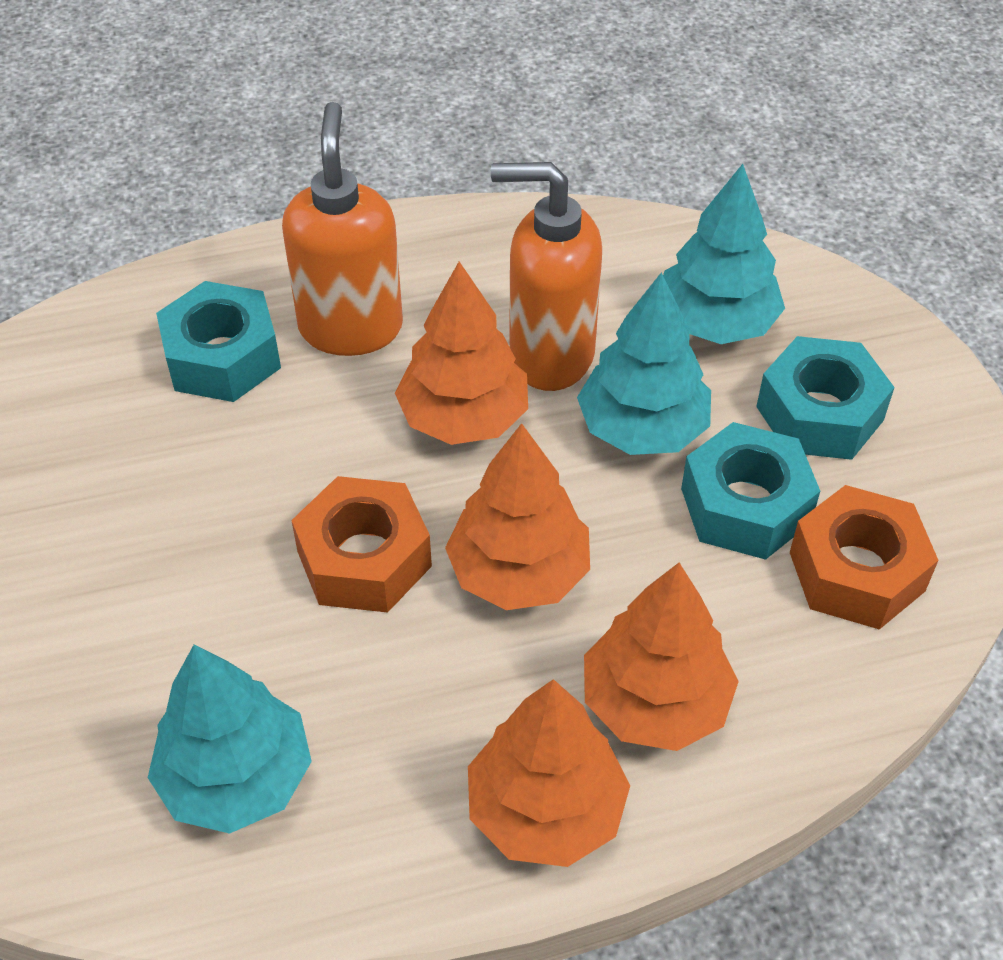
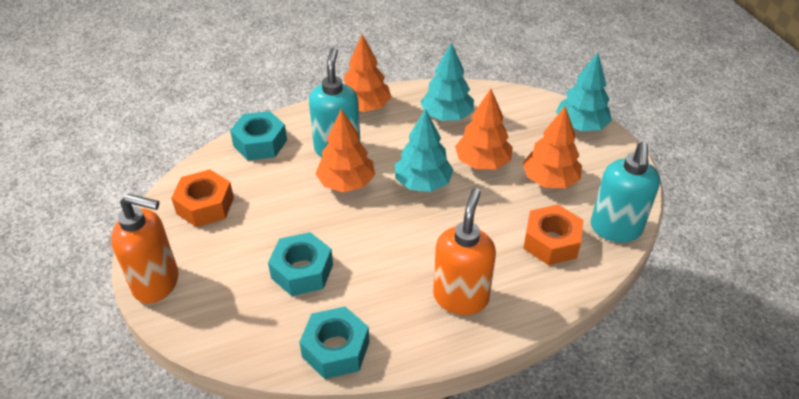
turquoise soap dispenser: 0 -> 2

